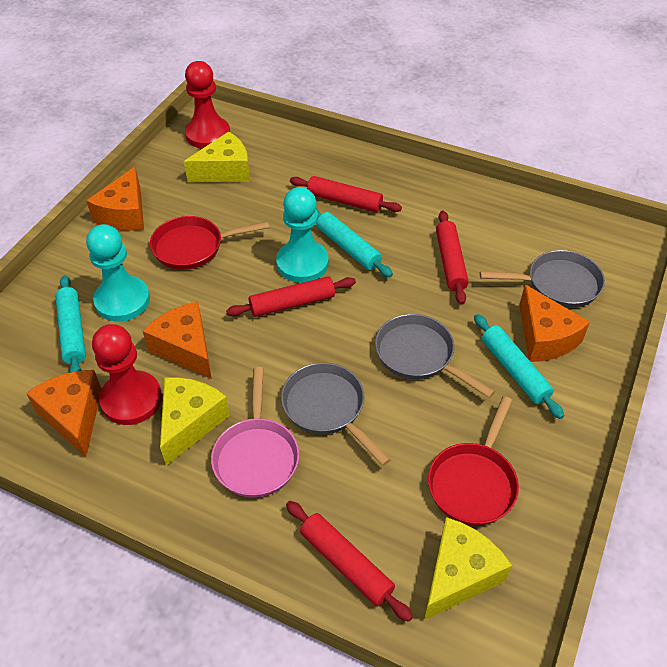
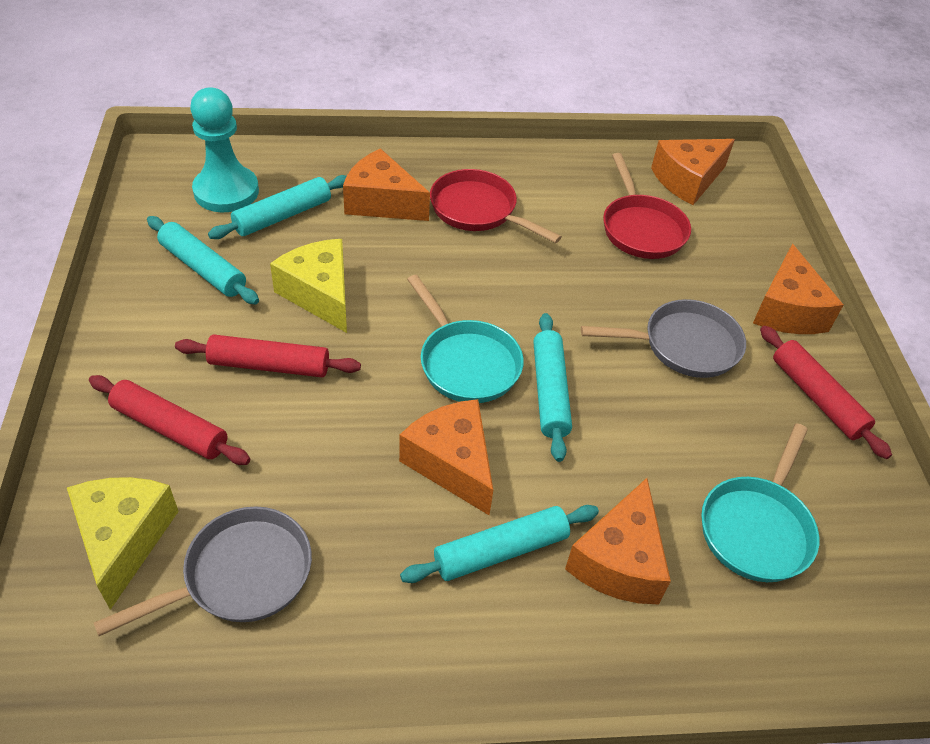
grey pan: 3 -> 2
orange cheese: 4 -> 5
pink pan: 1 -> 0
red pawn: 2 -> 0
red rolling pin: 4 -> 3
turquoise pan: 0 -> 2
turquoise pawn: 2 -> 1
turquoise rolling pin: 3 -> 4
yellow cheese: 3 -> 2

